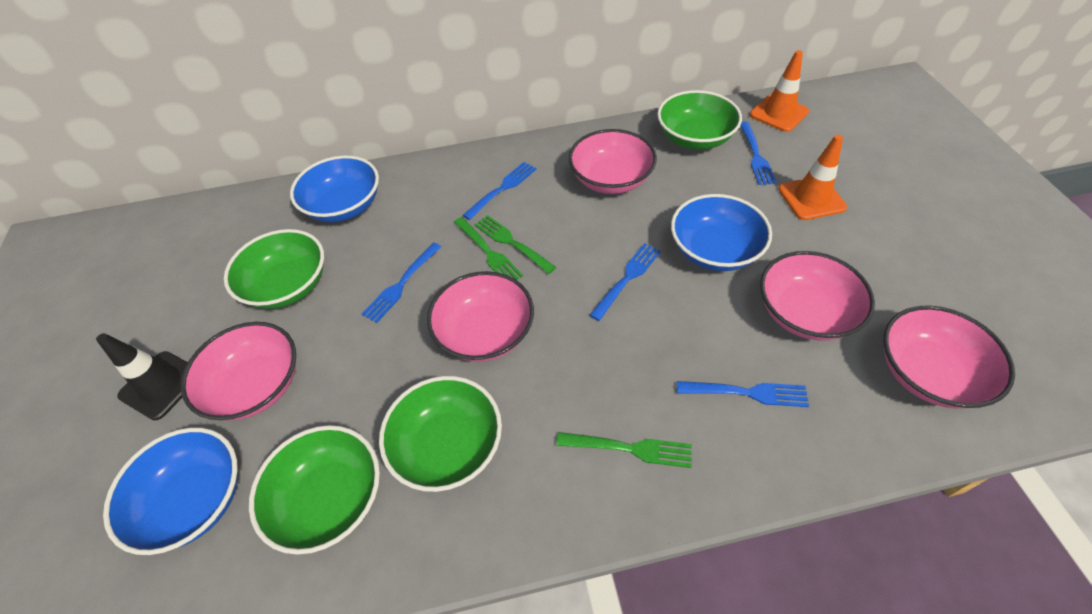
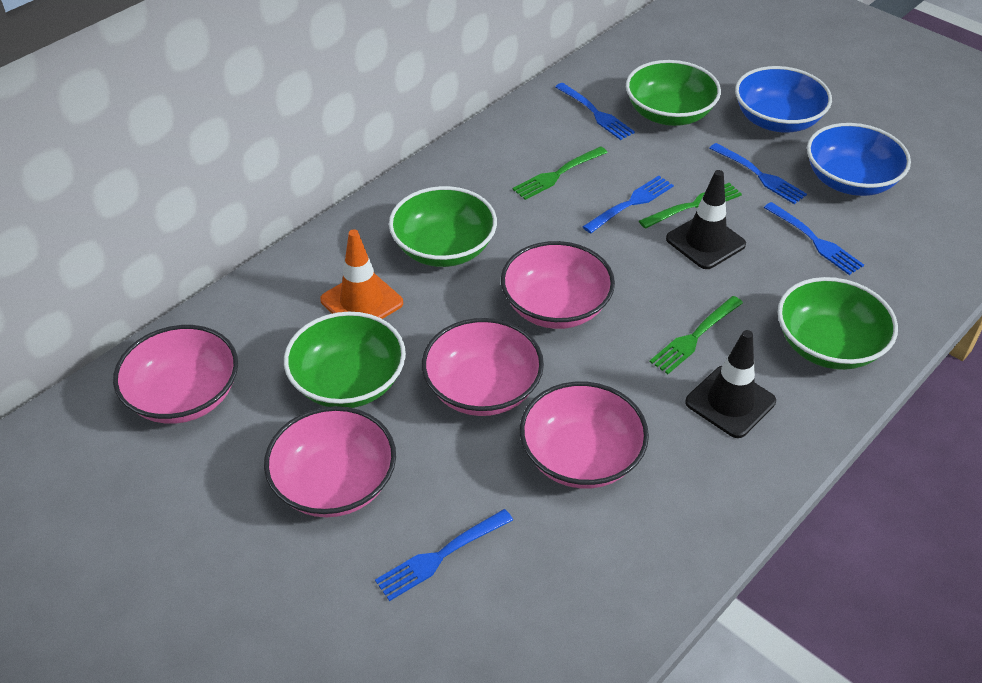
black traffic cone: 1 -> 2
blue bowl: 3 -> 2
orange traffic cone: 2 -> 1

